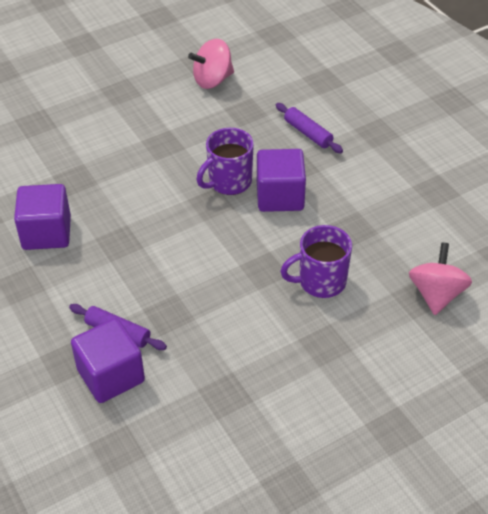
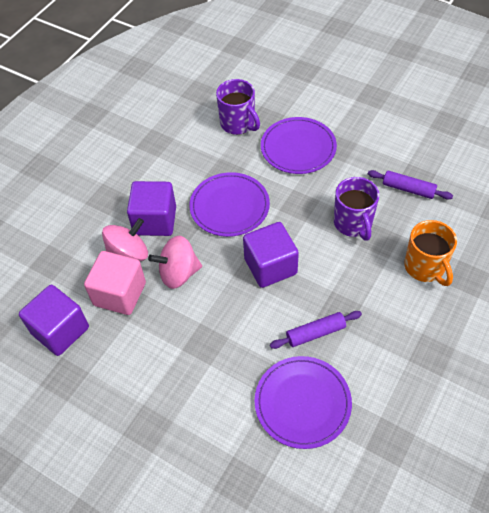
orange mug: 0 -> 1
pink cube: 0 -> 1
purple plate: 0 -> 3

